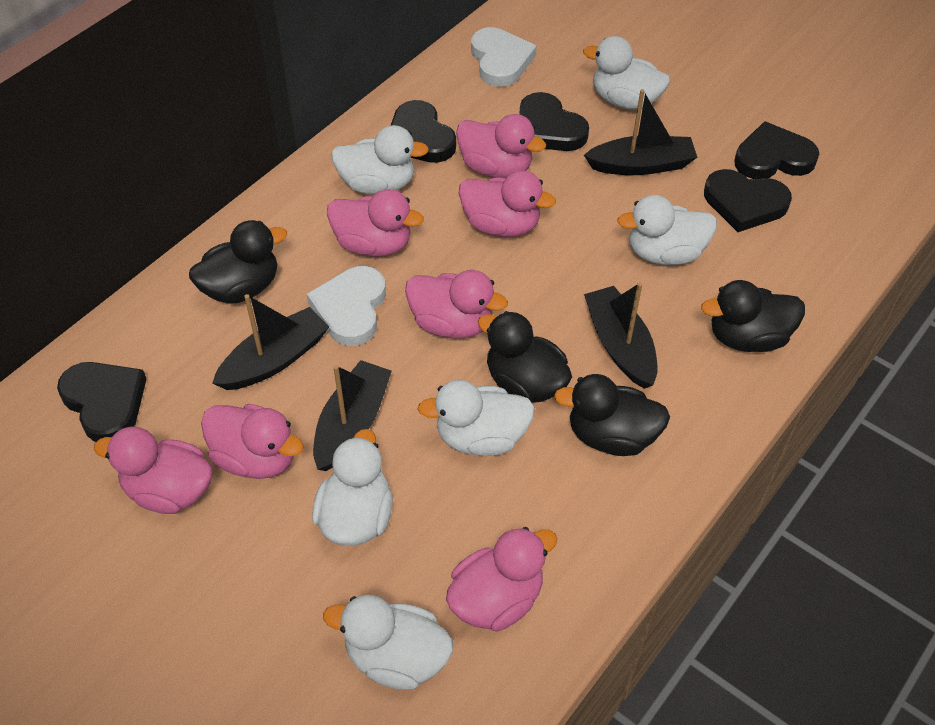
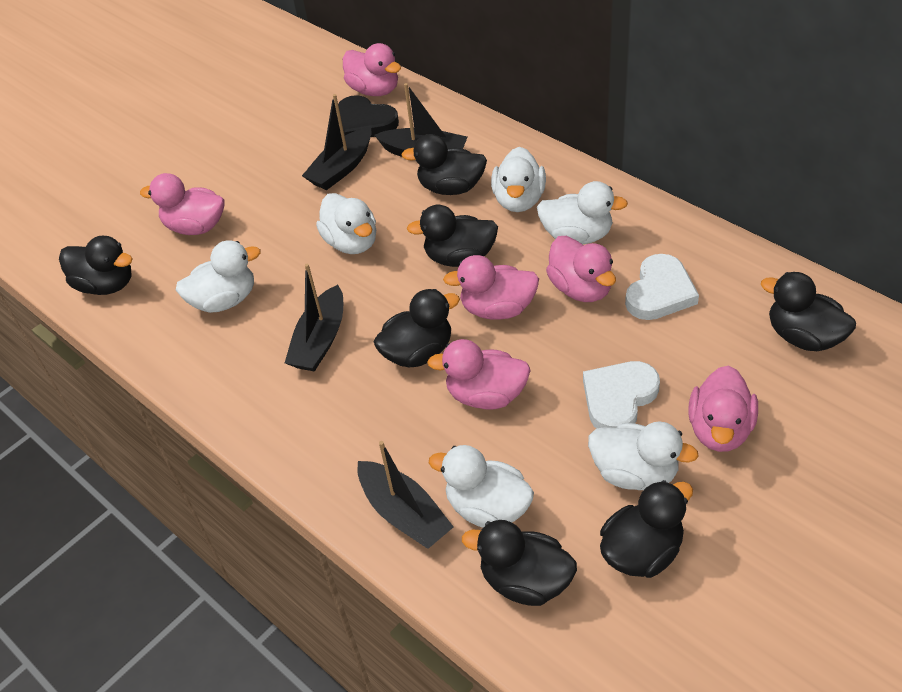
black duck: 4 -> 7
black heart: 5 -> 1
pink duck: 7 -> 6

